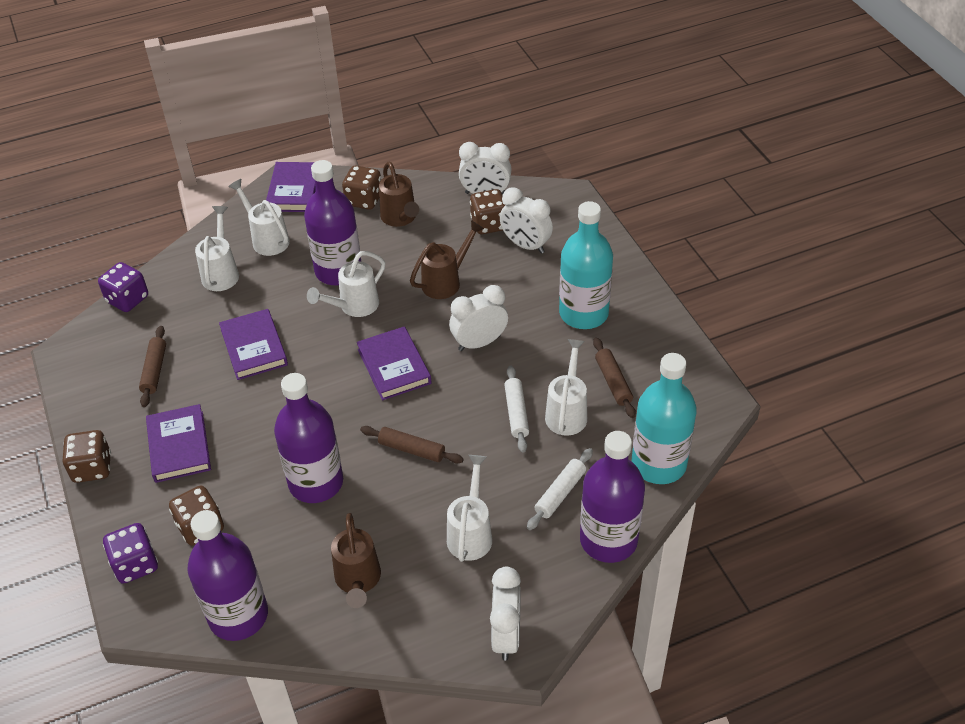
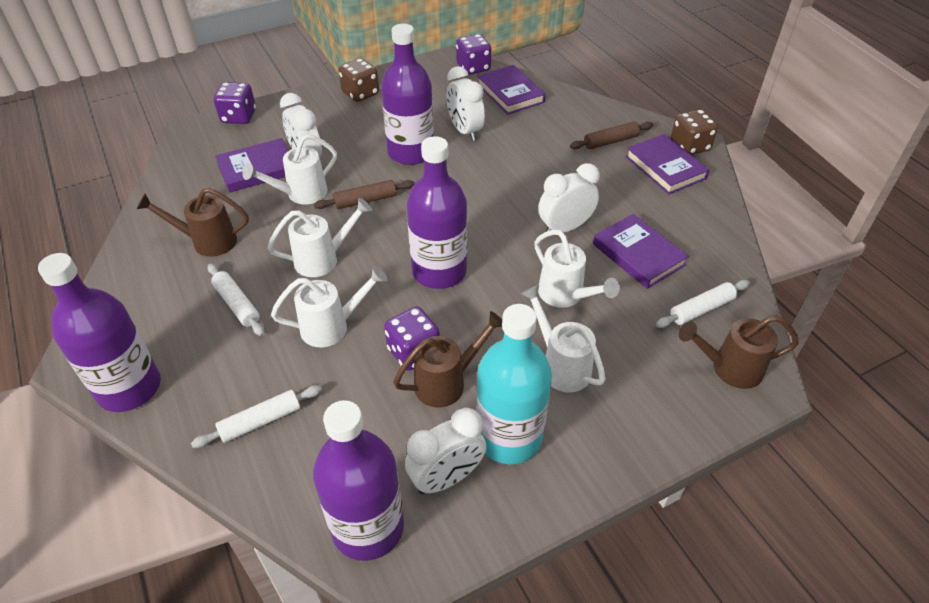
brown dice: 4 -> 2
brown rolling pin: 3 -> 2
purple dice: 2 -> 3
turquoise bottle: 2 -> 1
white rolling pin: 2 -> 3

